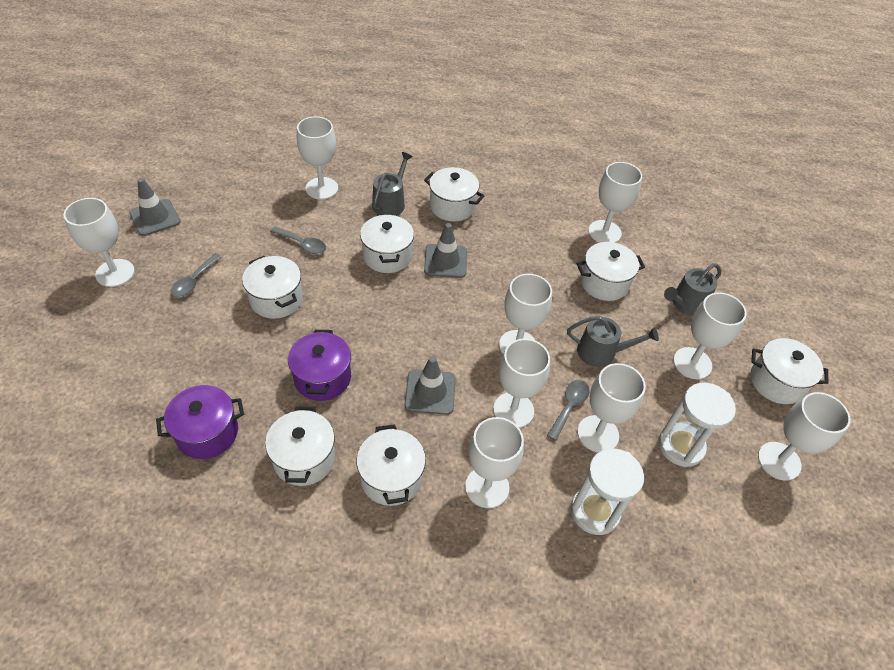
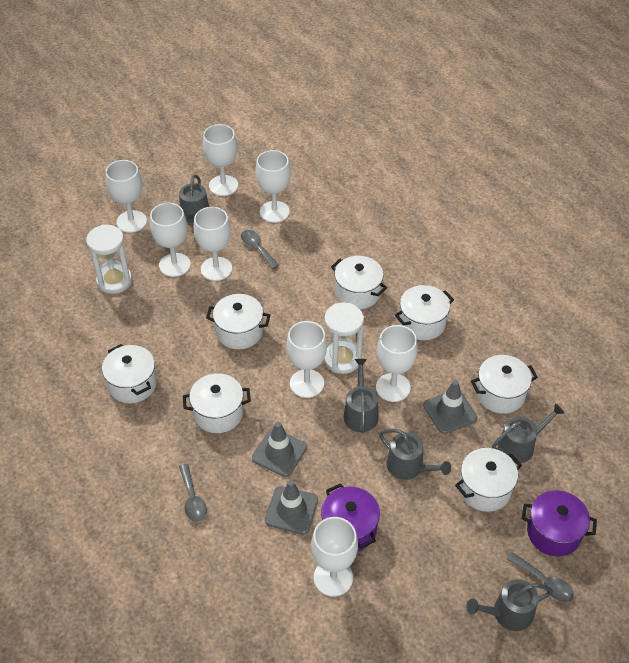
grey watering can: 3 -> 5
white goblet: 9 -> 8

